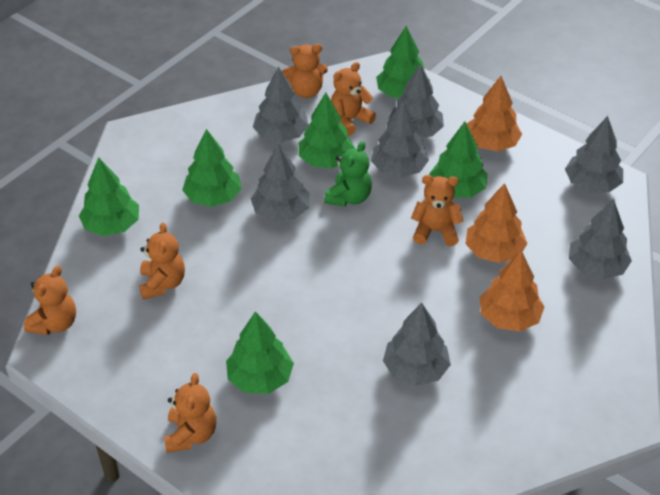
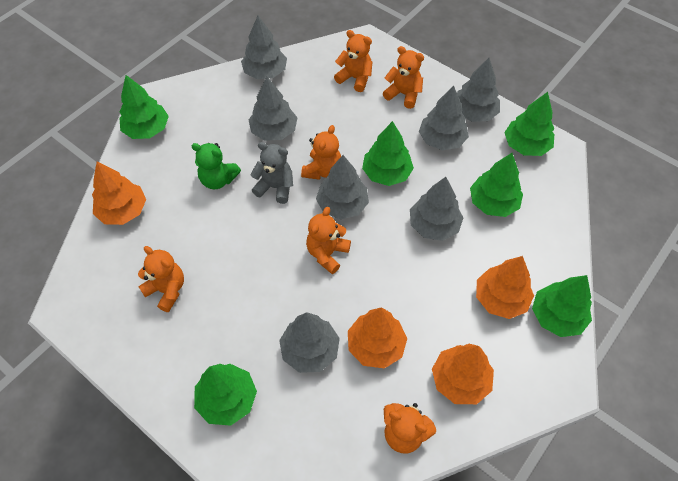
grey teddy bear: 0 -> 1
orange tree: 3 -> 4

